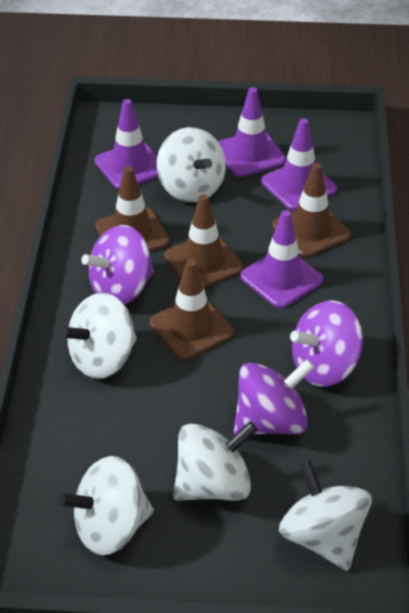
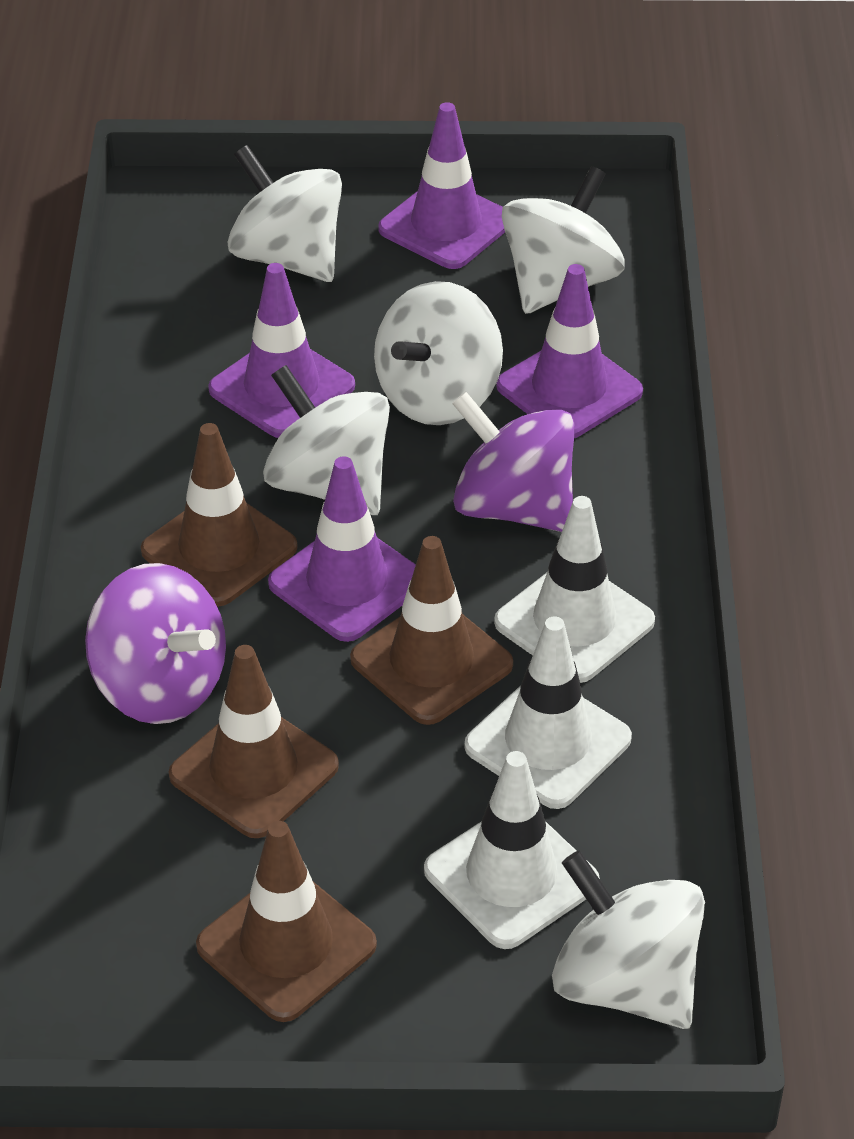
purple spinning top: 3 -> 2
white traffic cone: 0 -> 3

